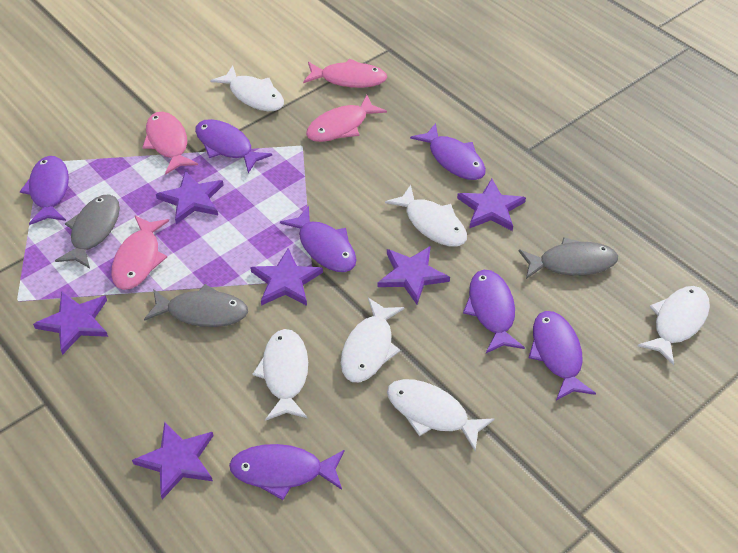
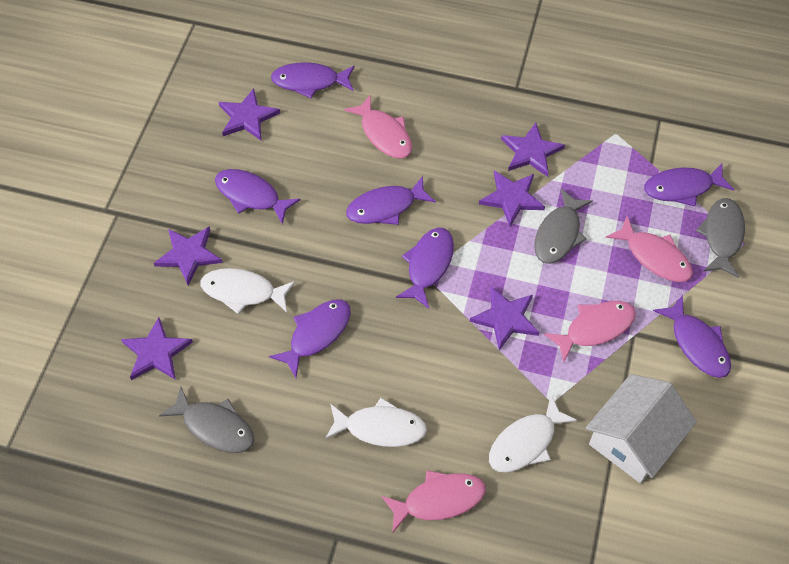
white fish: 6 -> 3
white house: 0 -> 1

